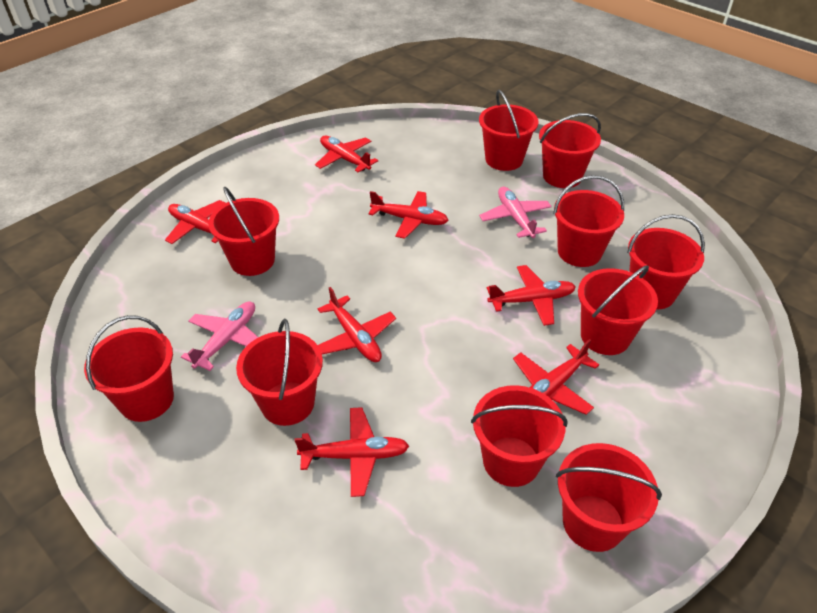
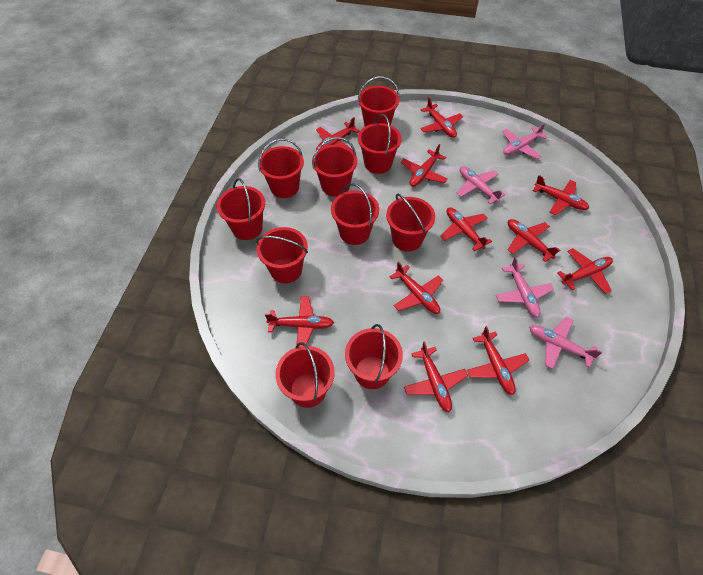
pink plane: 2 -> 4
red plane: 7 -> 11

